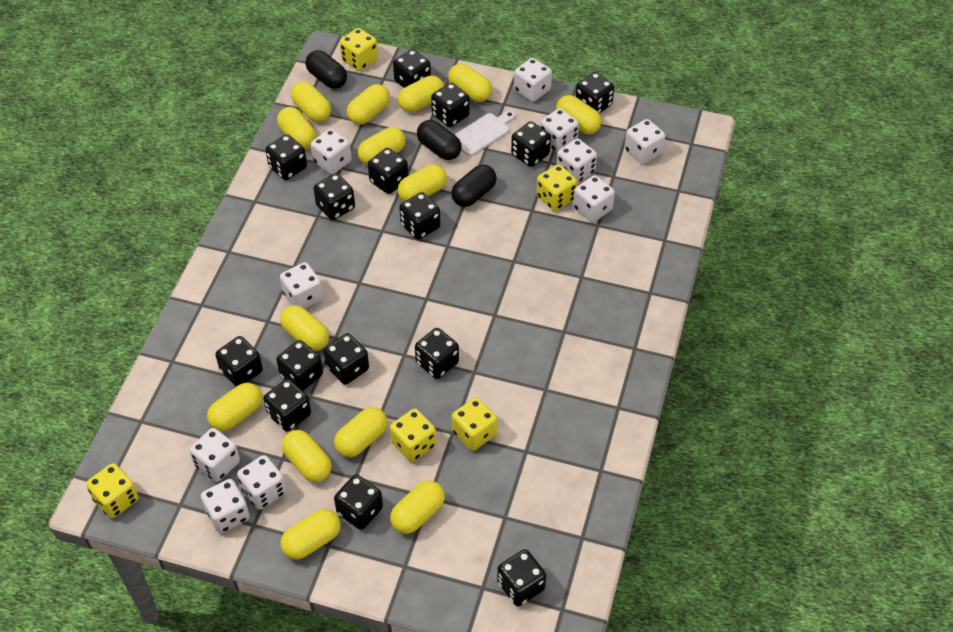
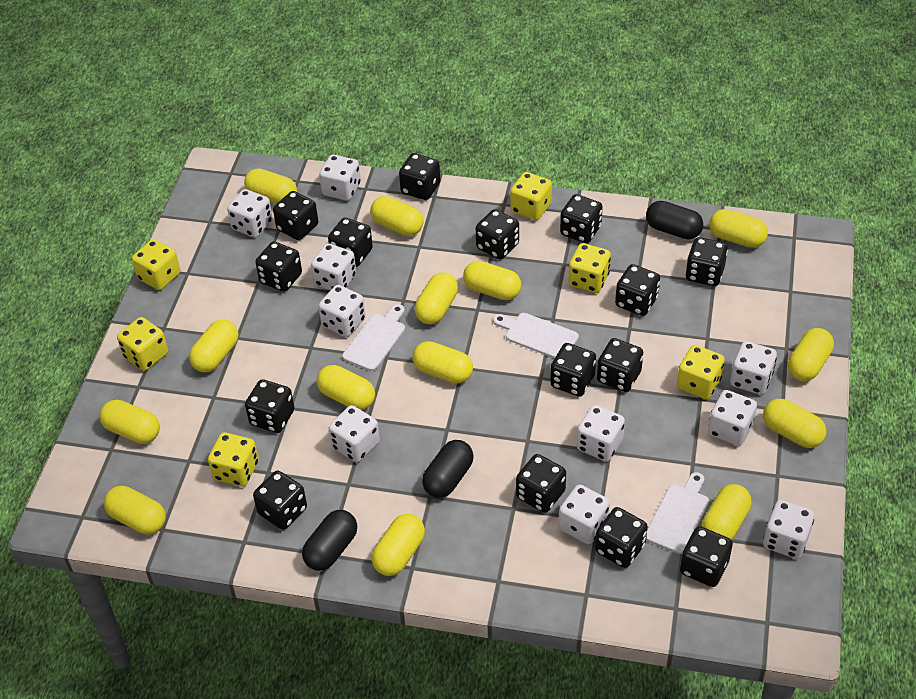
white cutting board: 1 -> 3
yellow dice: 5 -> 6

